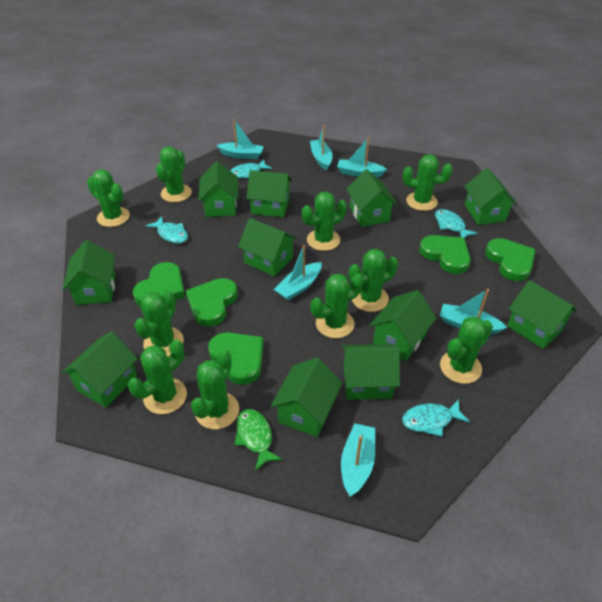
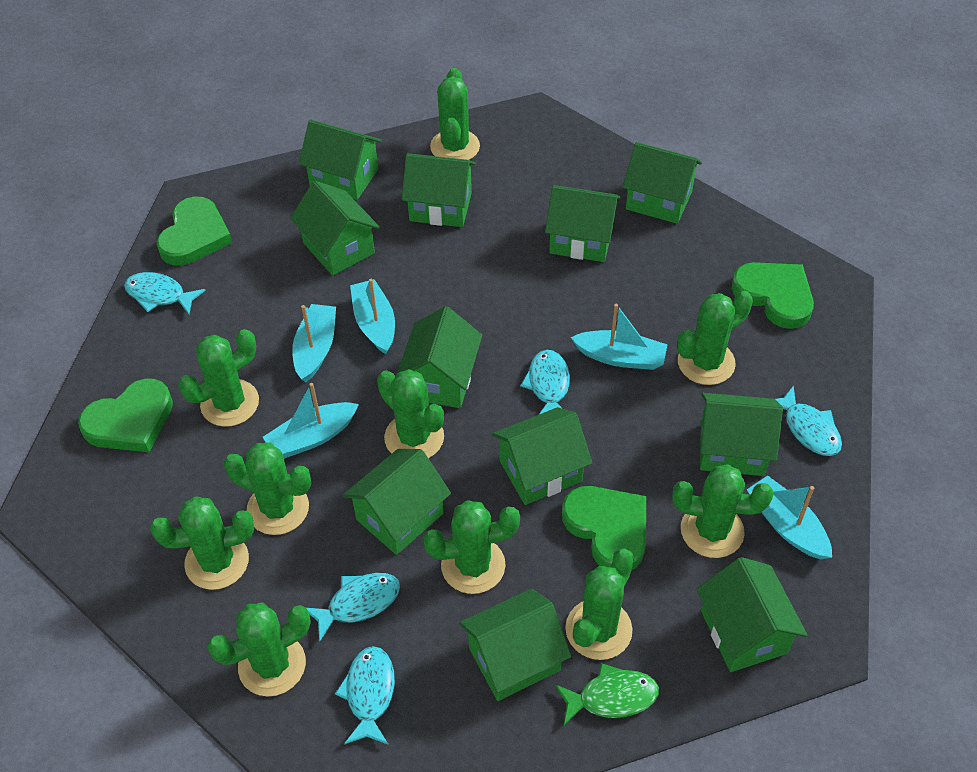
green heart: 5 -> 4
turquoise boat: 6 -> 5
turquoise fish: 4 -> 5

